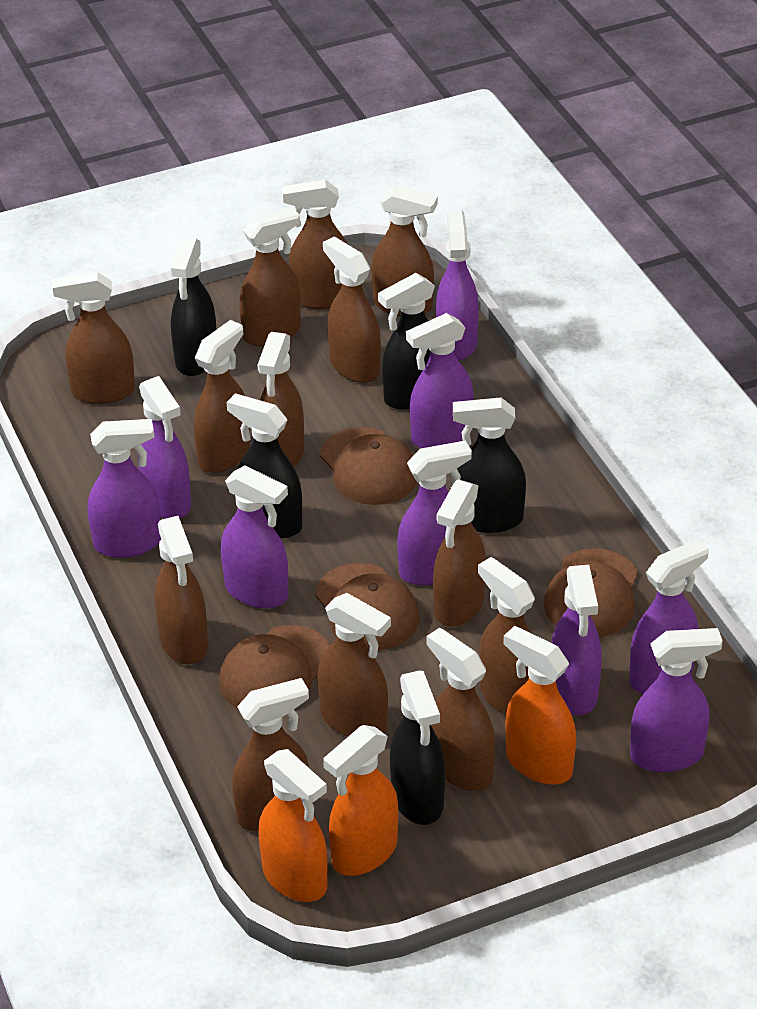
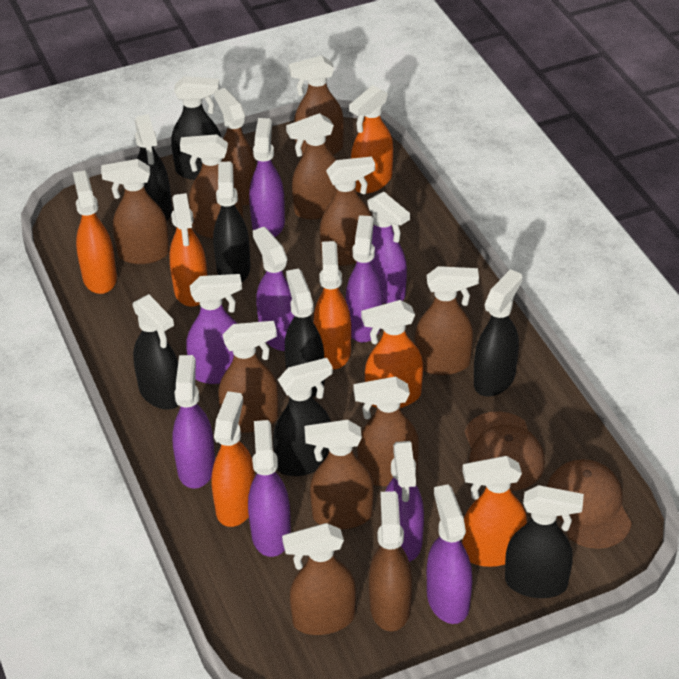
black spray bottle: 5 -> 8
brown cap: 4 -> 2
brown spray bottle: 13 -> 12
orange spray bottle: 3 -> 7

